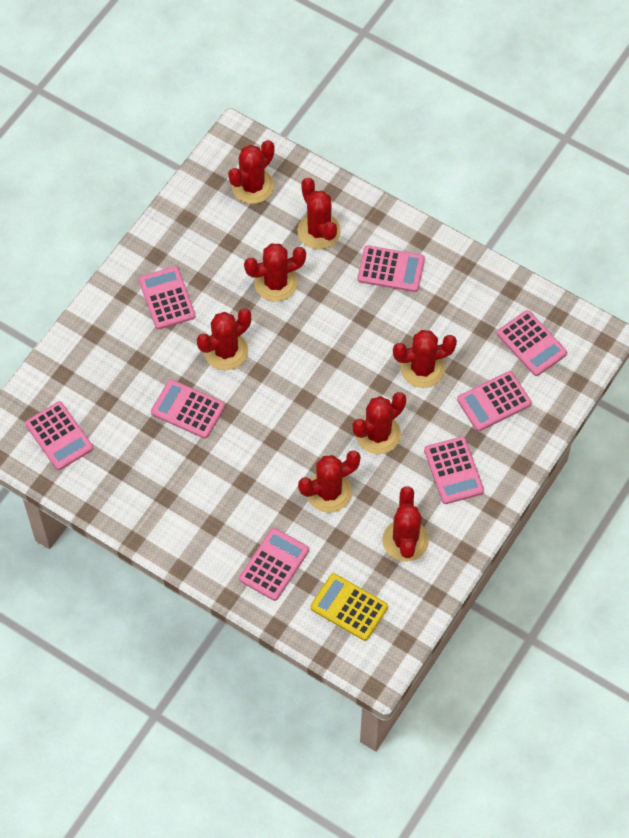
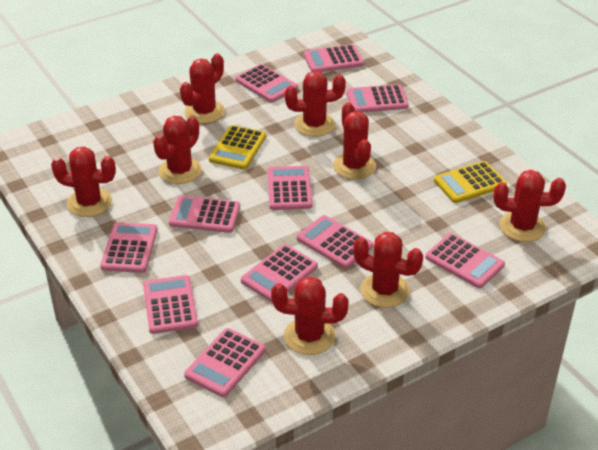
pink calculator: 8 -> 11
yellow calculator: 1 -> 2

